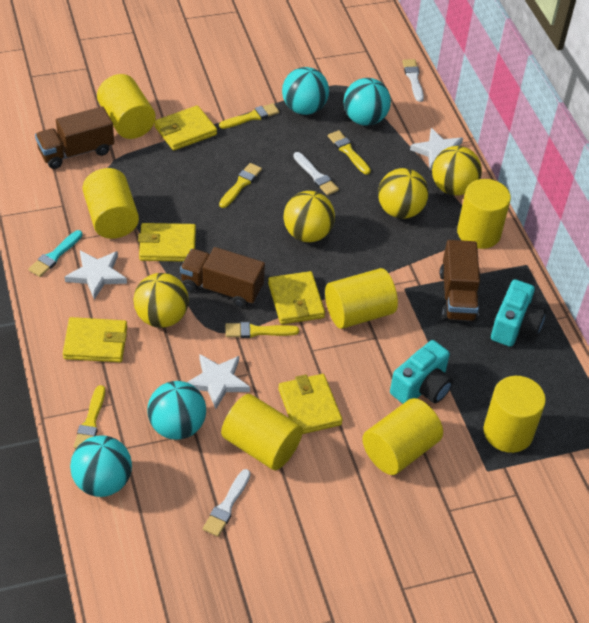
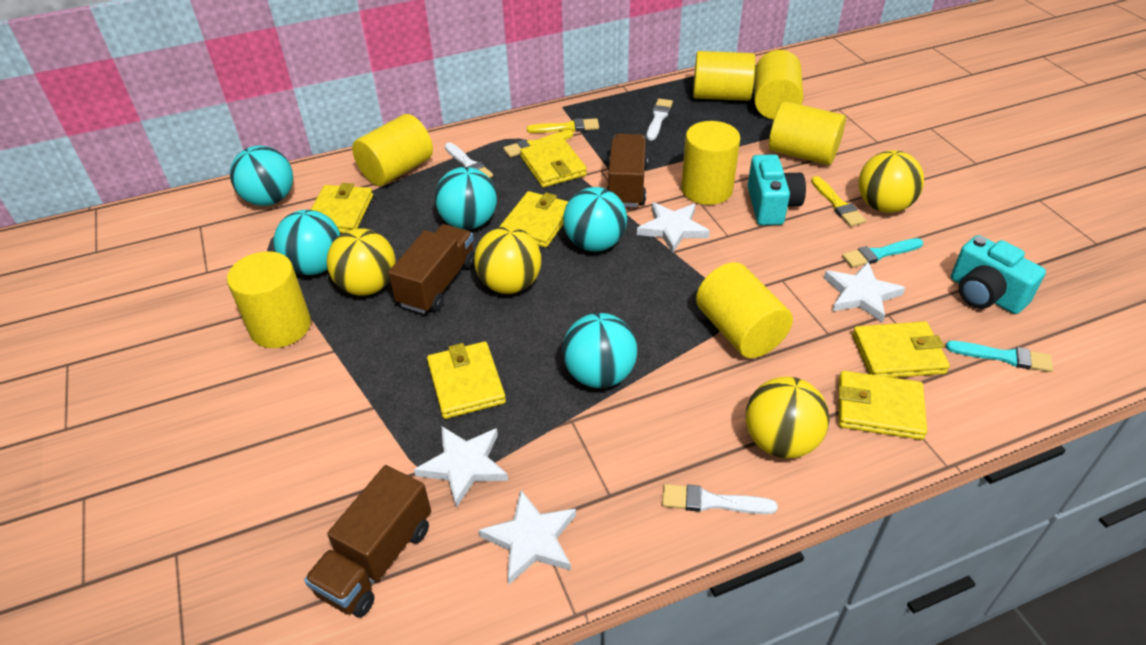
turquoise ball: 4 -> 5
turquoise brush: 1 -> 2
white star: 3 -> 4
yellow brush: 5 -> 3
yellow wallet: 5 -> 6

